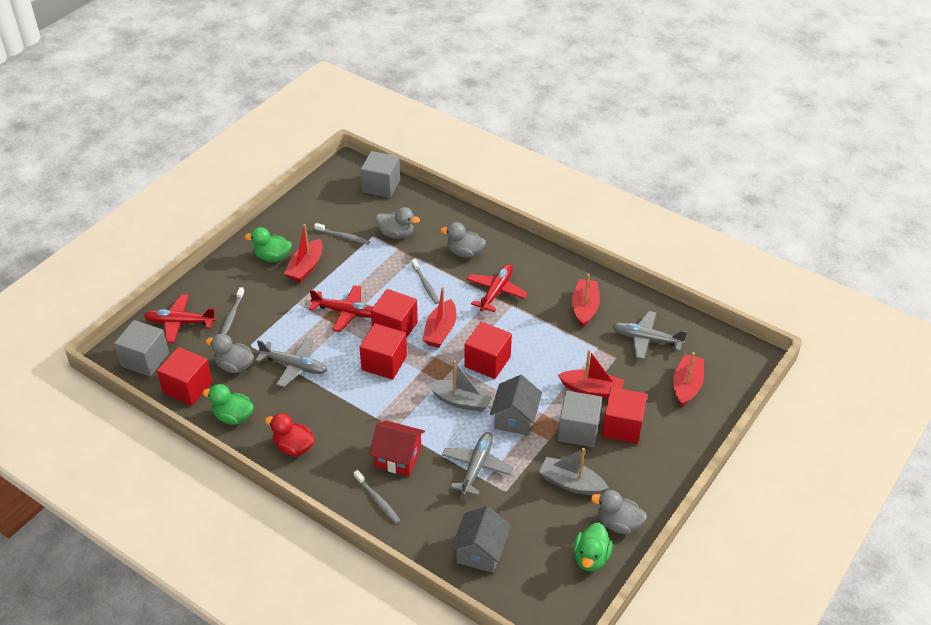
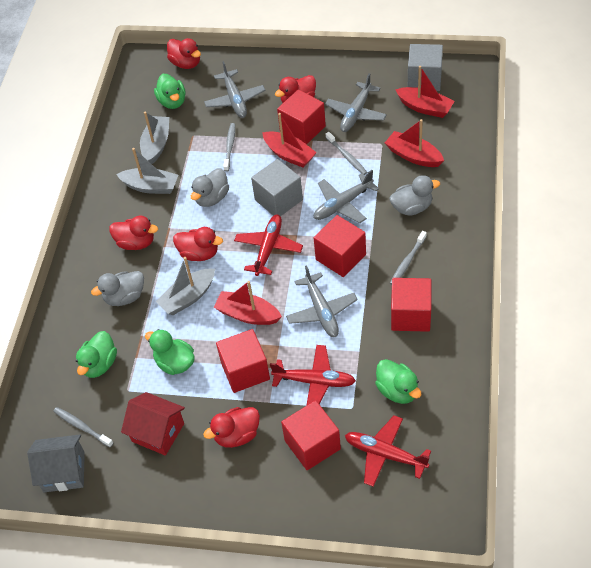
green duck: 3 -> 4
grey boat: 2 -> 3
grey cube: 3 -> 2
grey duck: 4 -> 3
grey house: 2 -> 1
grey plane: 3 -> 4
red boat: 5 -> 4
red duck: 1 -> 5

